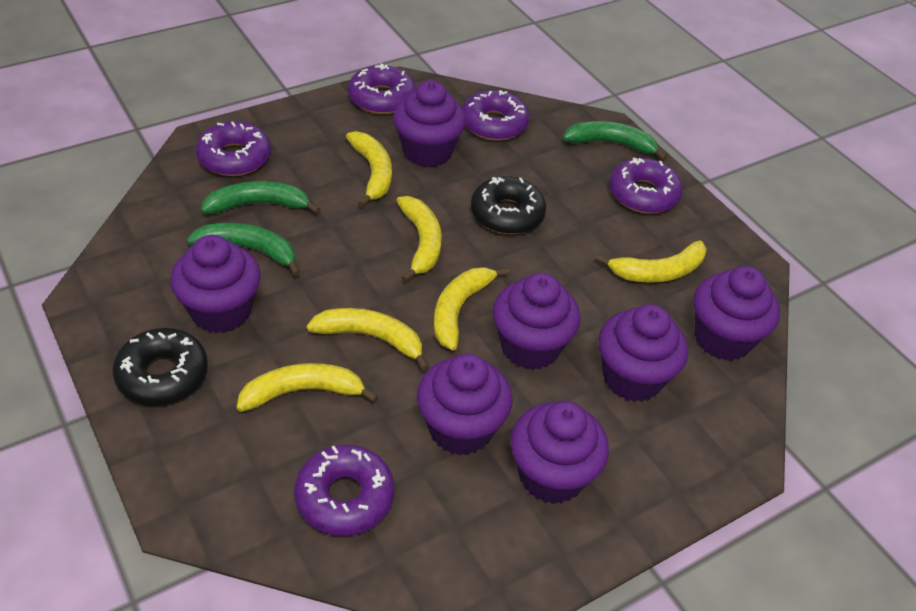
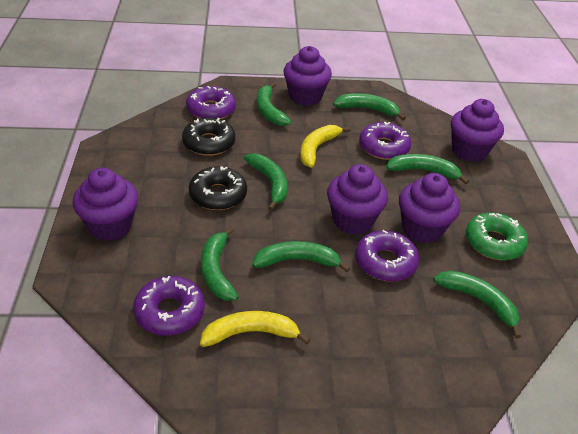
green banana: 3 -> 7
green donut: 0 -> 1
purple cupcake: 7 -> 5
purple donut: 5 -> 4
yellow banana: 6 -> 2

